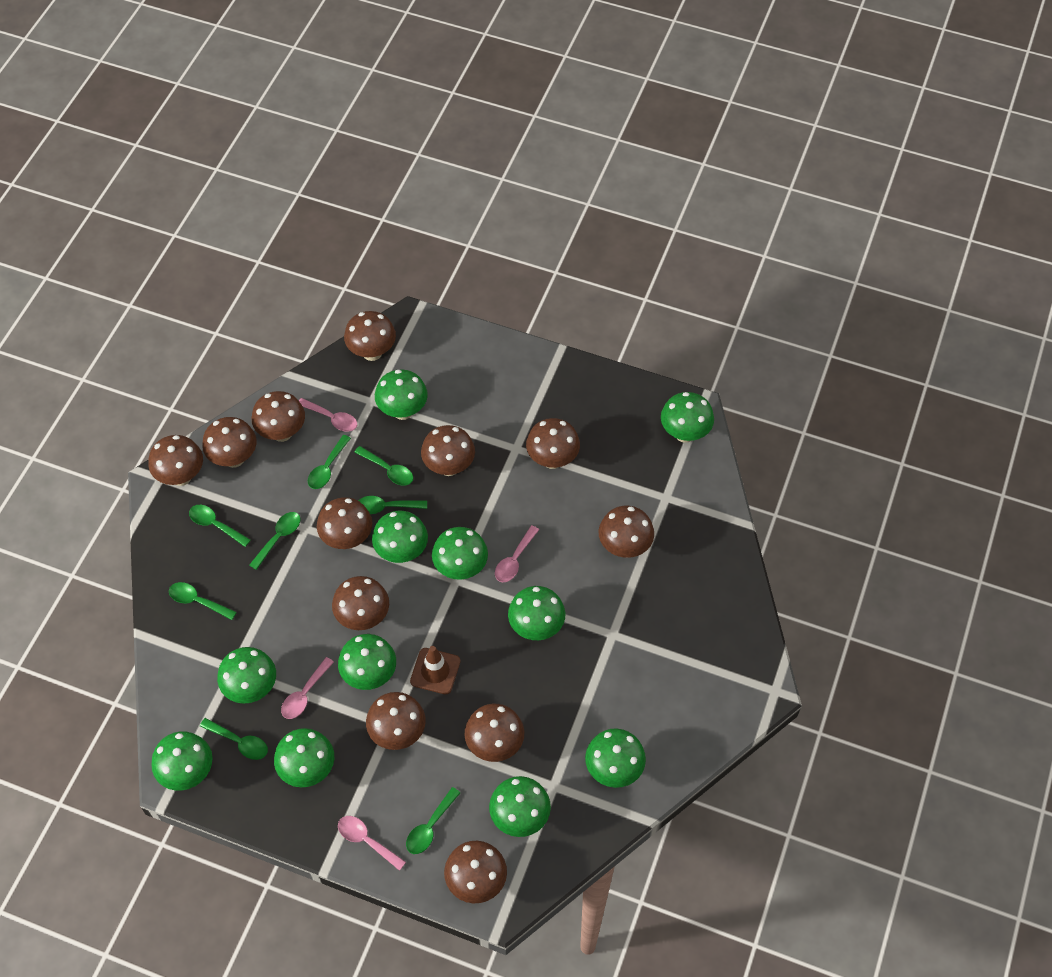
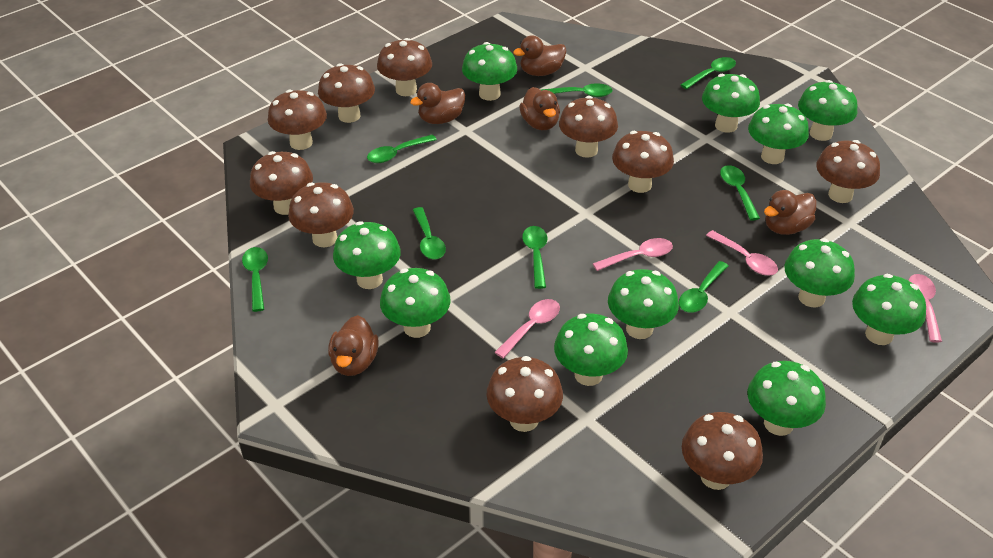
brown duck: 0 -> 5
brown mushroom: 12 -> 10
brown traffic cone: 1 -> 0

